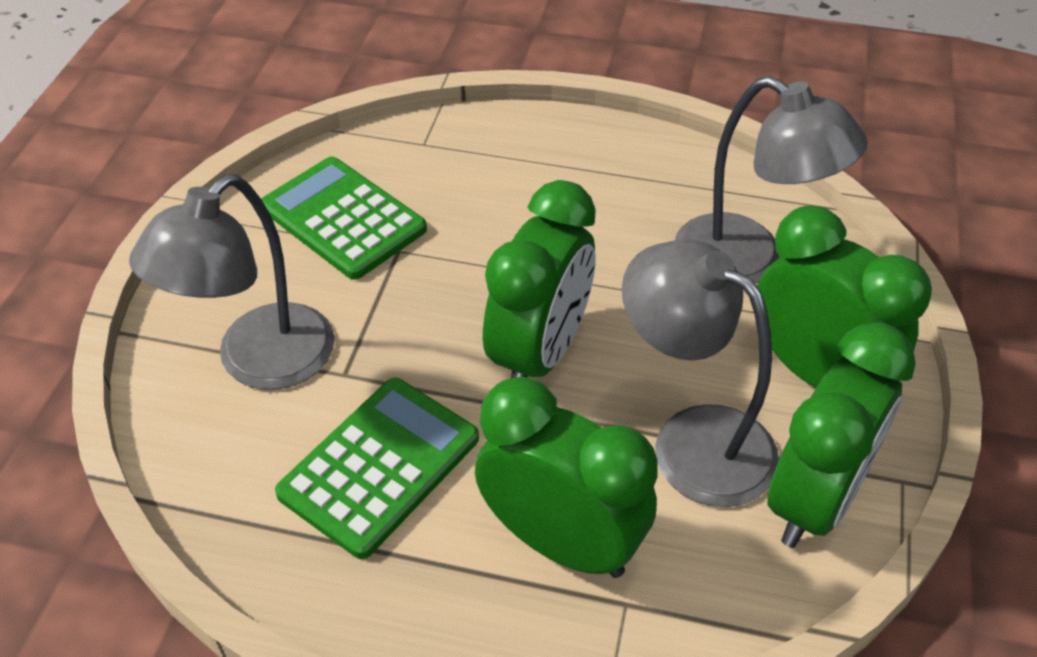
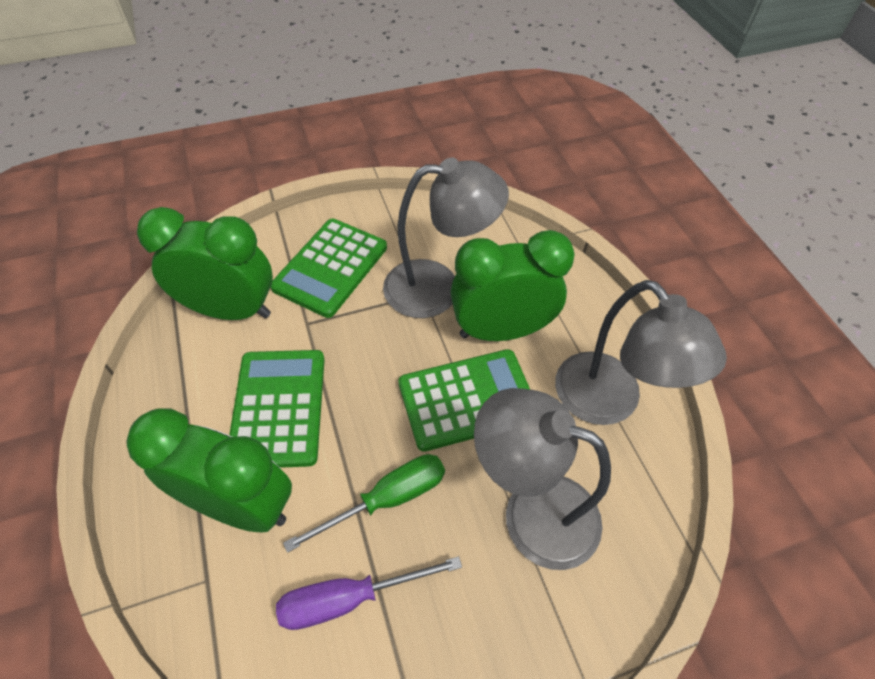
green calculator: 2 -> 3
green clock: 4 -> 3
green screwdriver: 0 -> 1
purple screwdriver: 0 -> 1

